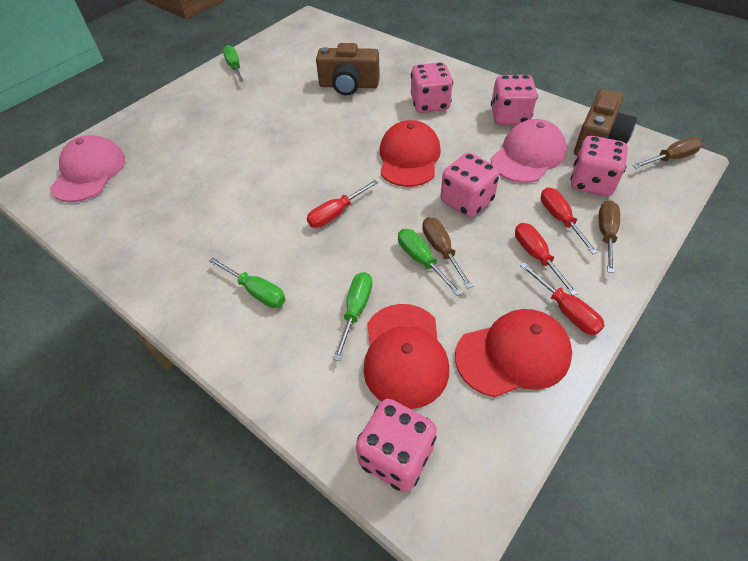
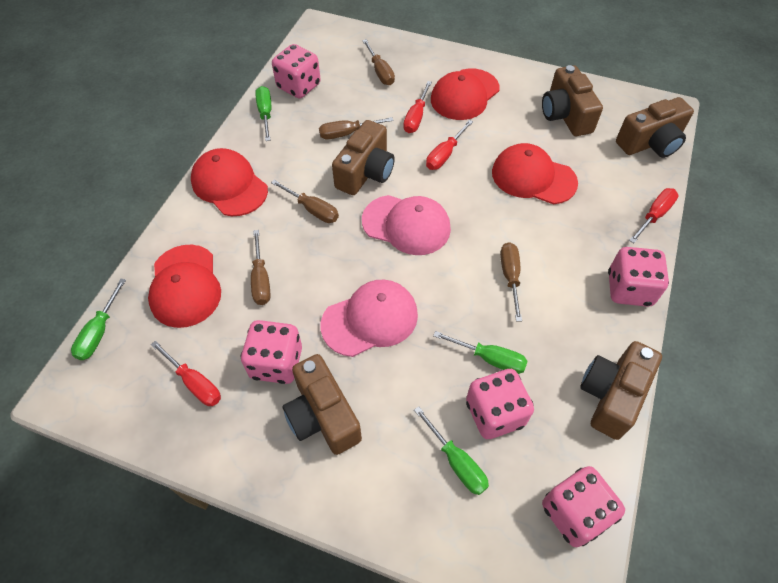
brown camera: 2 -> 5
brown screwdriver: 3 -> 5
red cap: 3 -> 4

